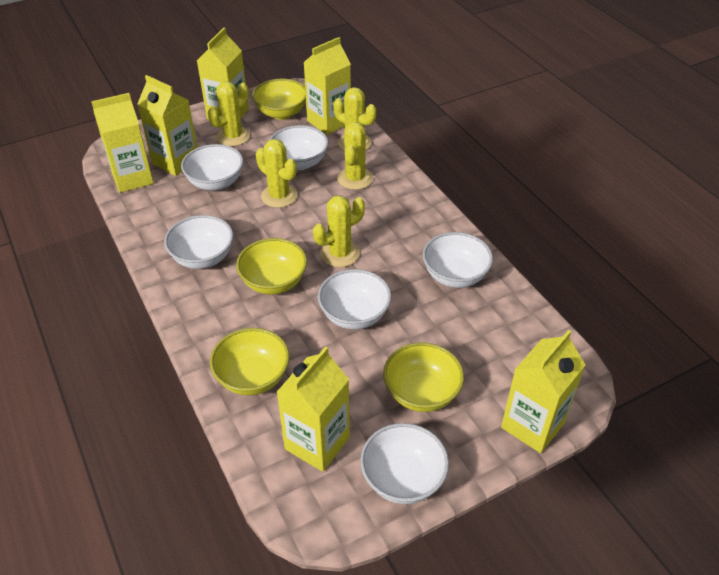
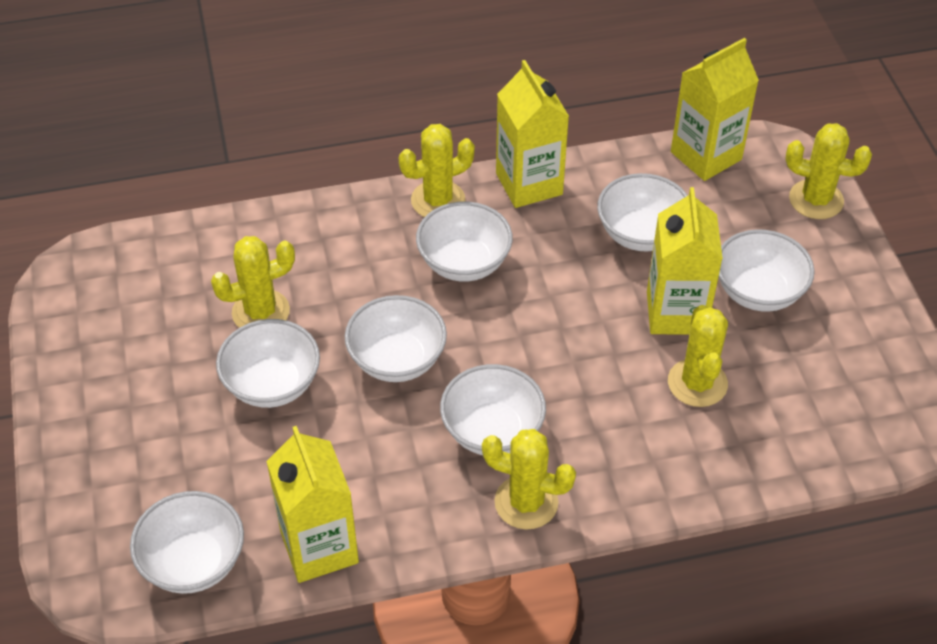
white bowl: 6 -> 7
yellow bowl: 4 -> 0
yellow carton: 6 -> 4

